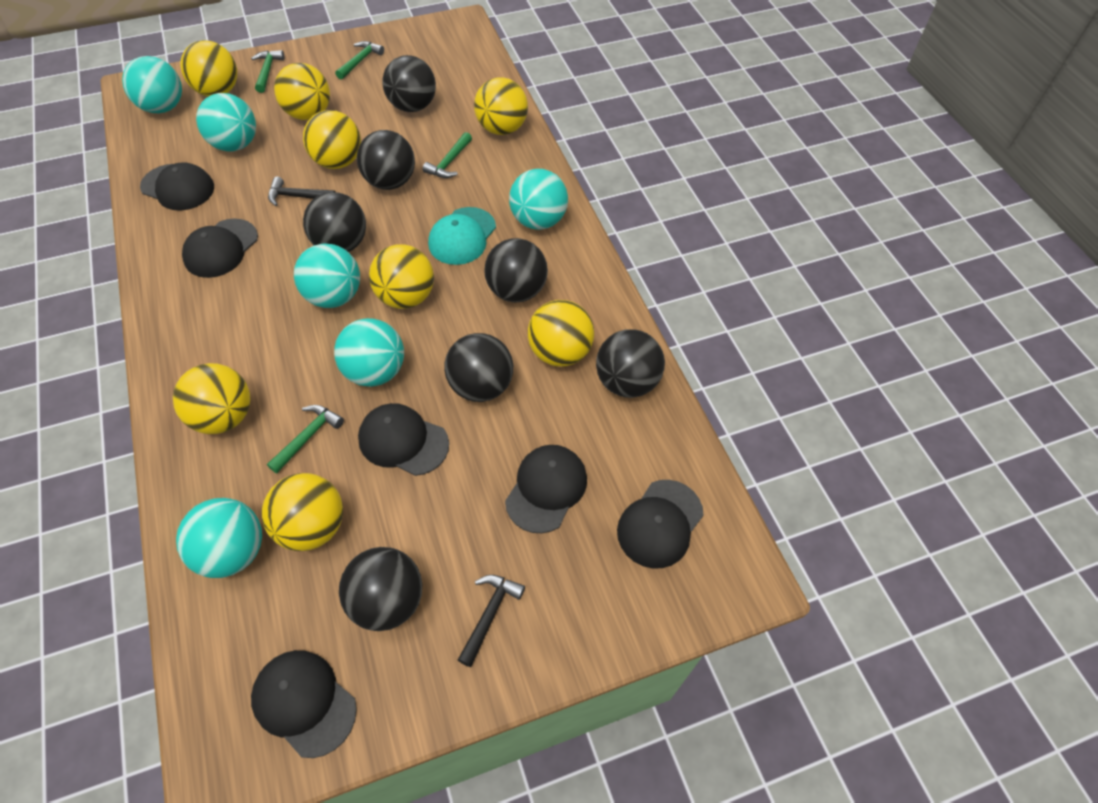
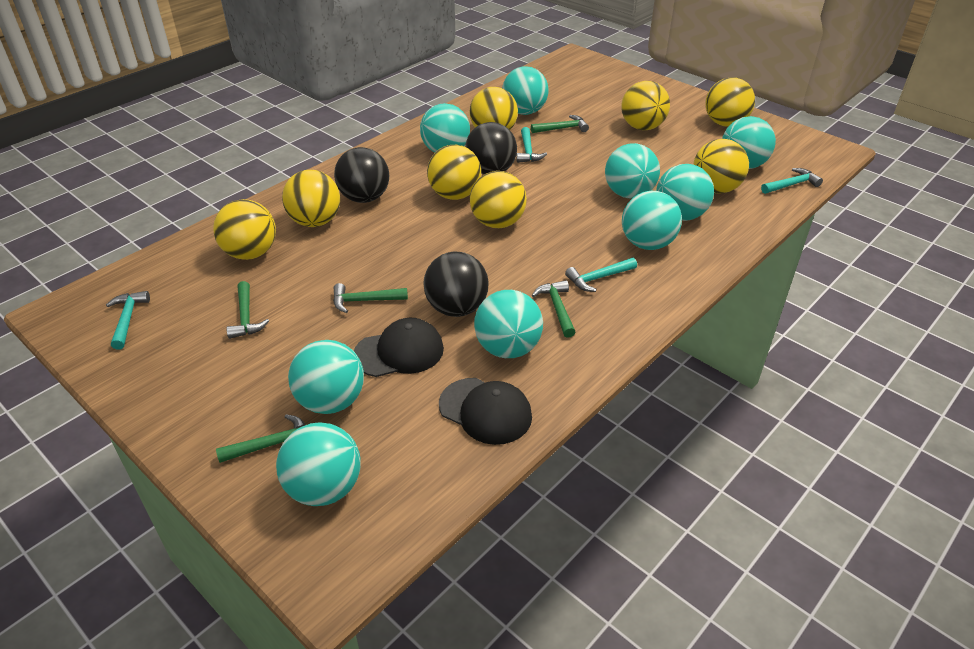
black ball: 7 -> 3
black cap: 6 -> 2
black hammer: 2 -> 0
green hammer: 4 -> 5
turquoise ball: 6 -> 9
turquoise cap: 1 -> 0
turquoise hammer: 0 -> 4

